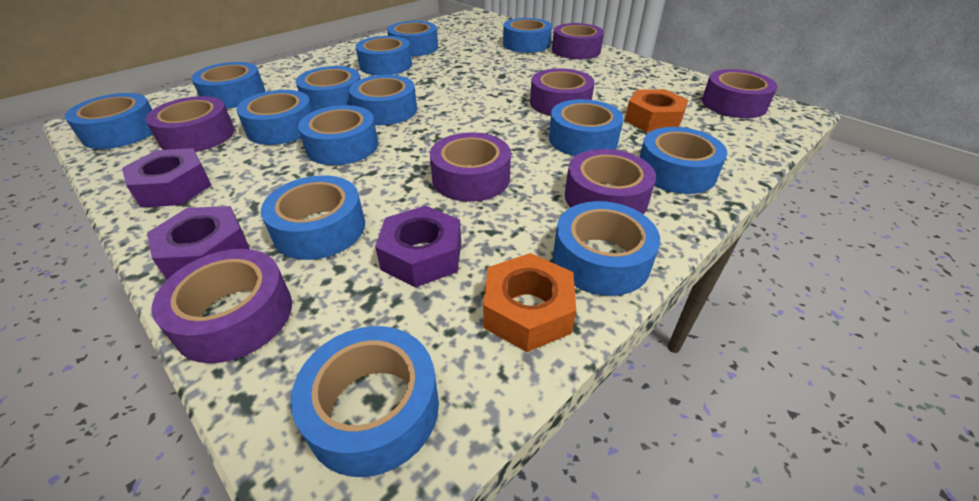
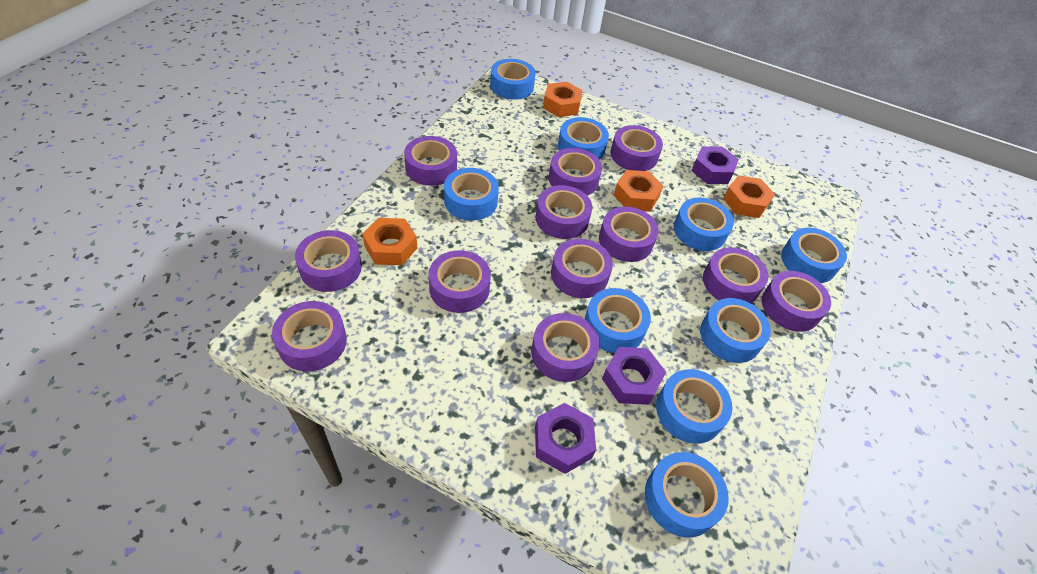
blue tape: 14 -> 9
orange nut: 2 -> 4
purple tape: 7 -> 12

